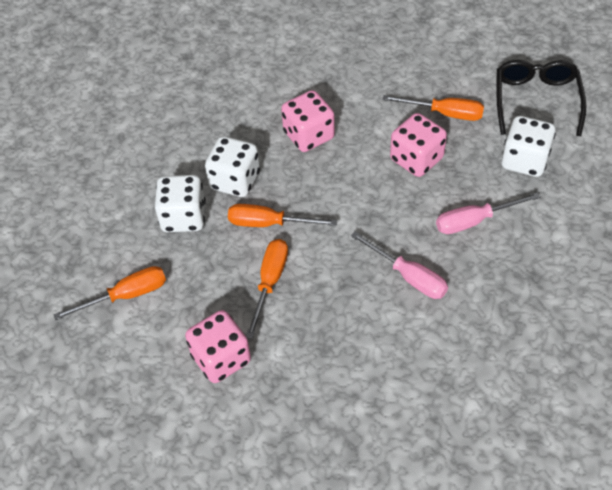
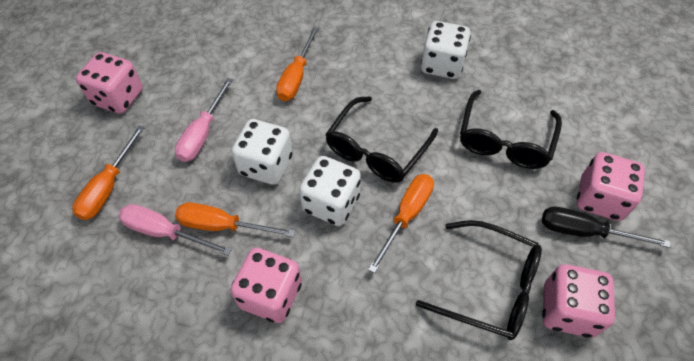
black glasses: 1 -> 3
black screwdriver: 0 -> 1
pink dice: 3 -> 4

